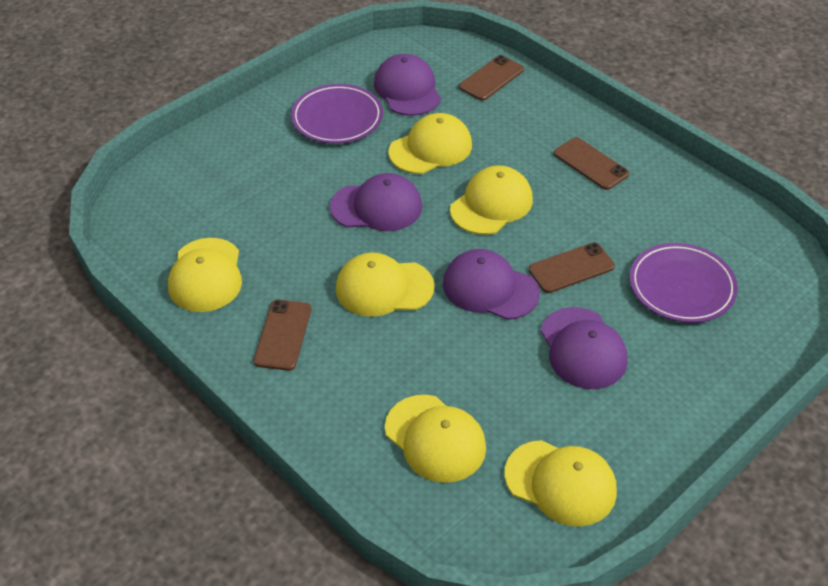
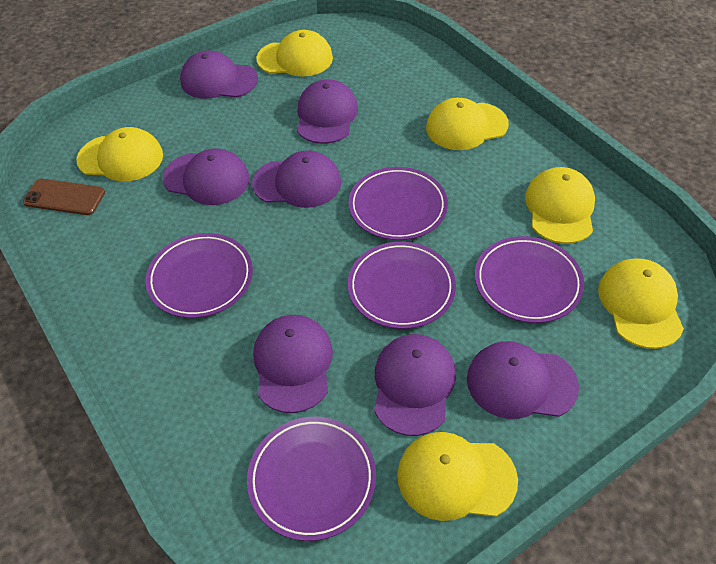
brown phone: 4 -> 1
purple cap: 4 -> 7
purple plate: 2 -> 5

